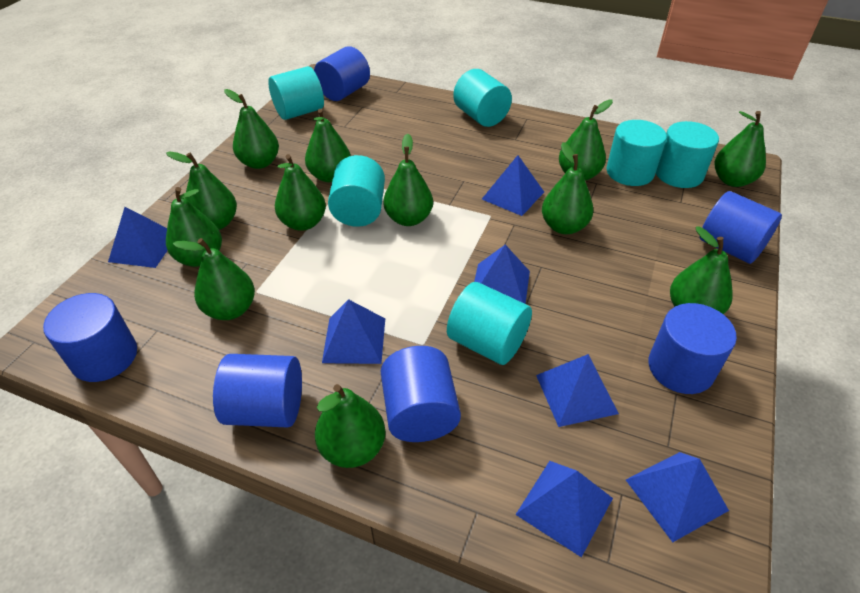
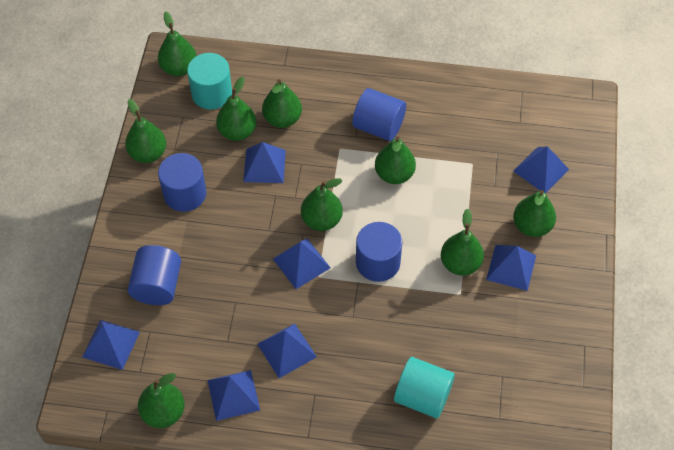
blue cylinder: 6 -> 4
green pear: 12 -> 9
turquoise cylinder: 6 -> 2

